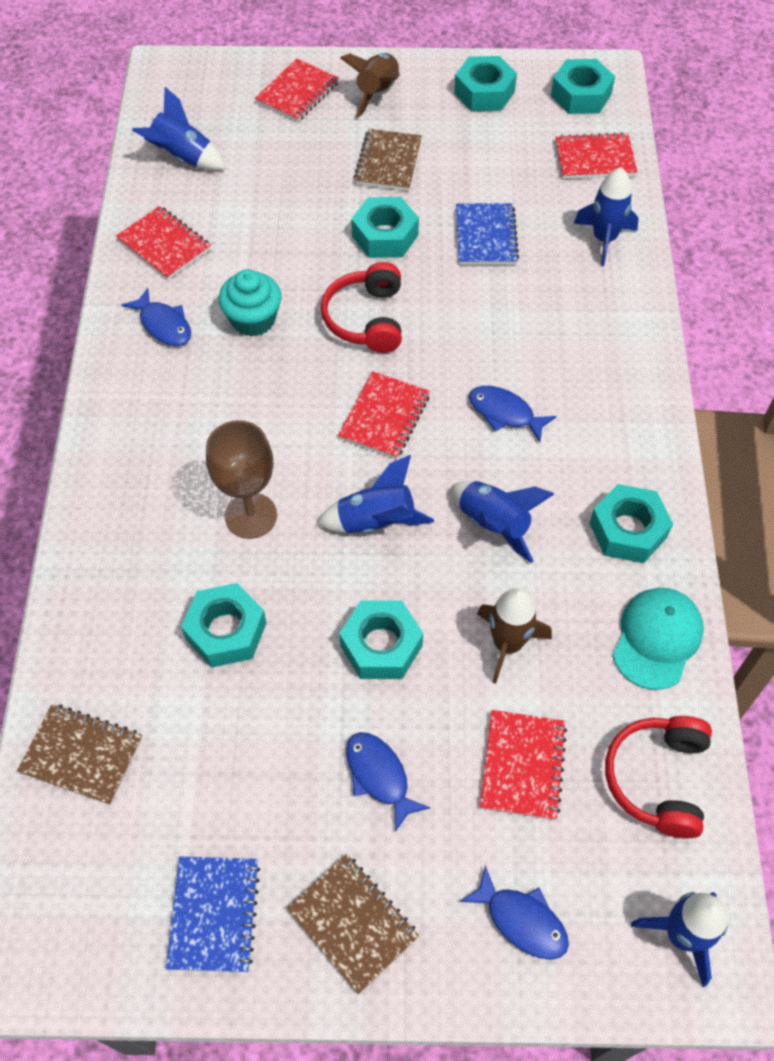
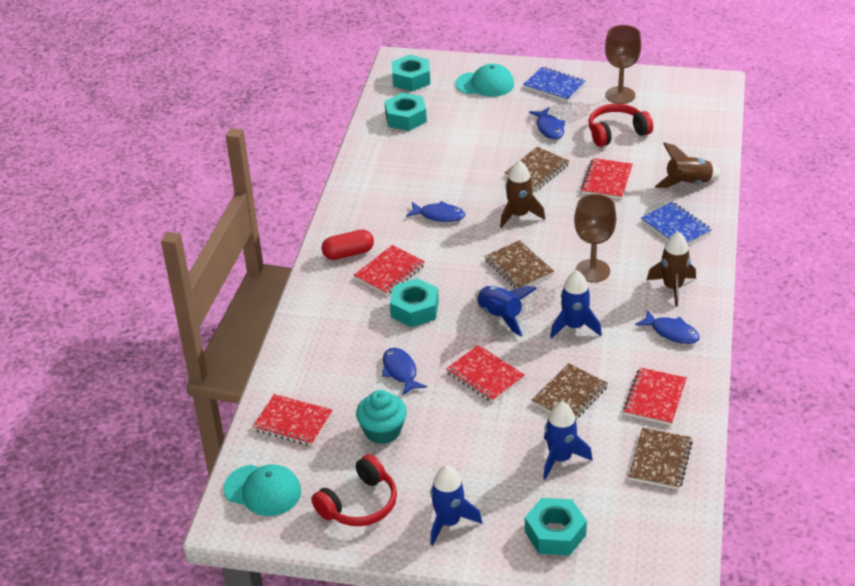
blue rocket: 5 -> 4
brown goblet: 1 -> 2
brown notebook: 3 -> 4
brown rocket: 2 -> 3
red capsule: 0 -> 1
turquoise cap: 1 -> 2
turquoise nut: 6 -> 4

